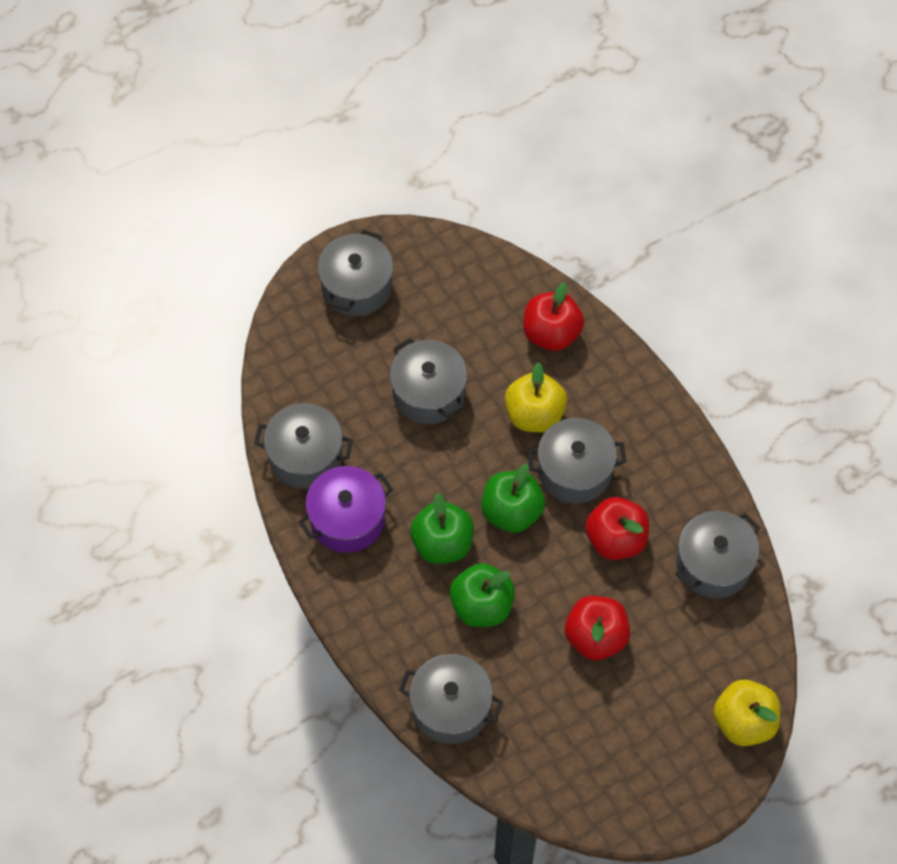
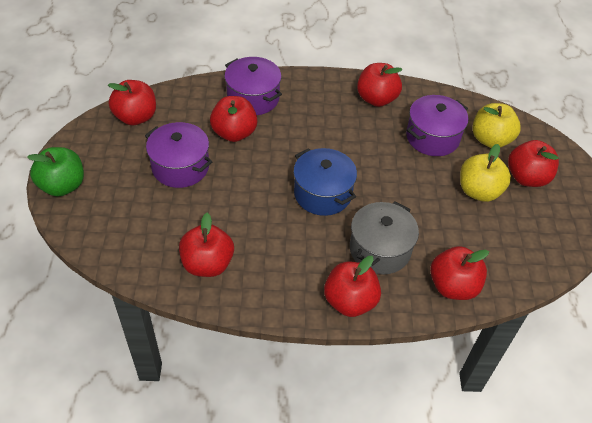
blue pot: 0 -> 1
green apple: 3 -> 1
grey pot: 6 -> 1
purple pot: 1 -> 3
red apple: 3 -> 7

